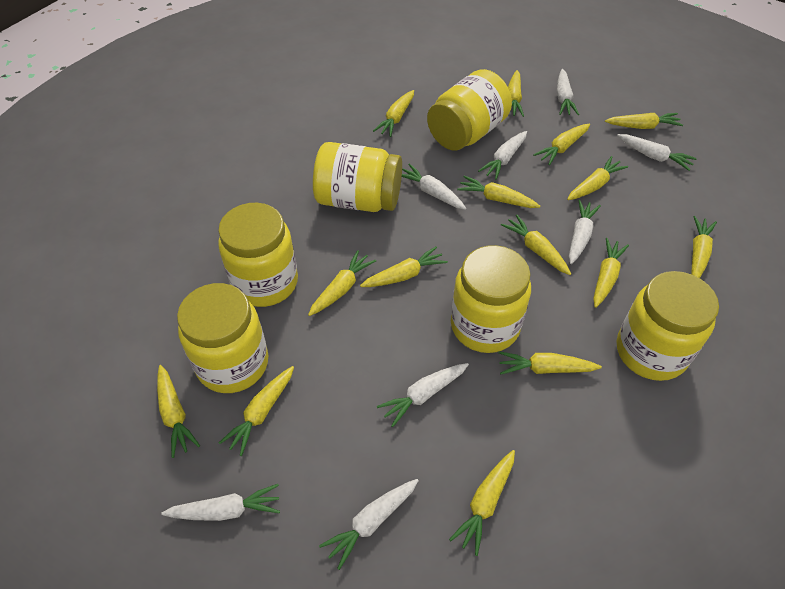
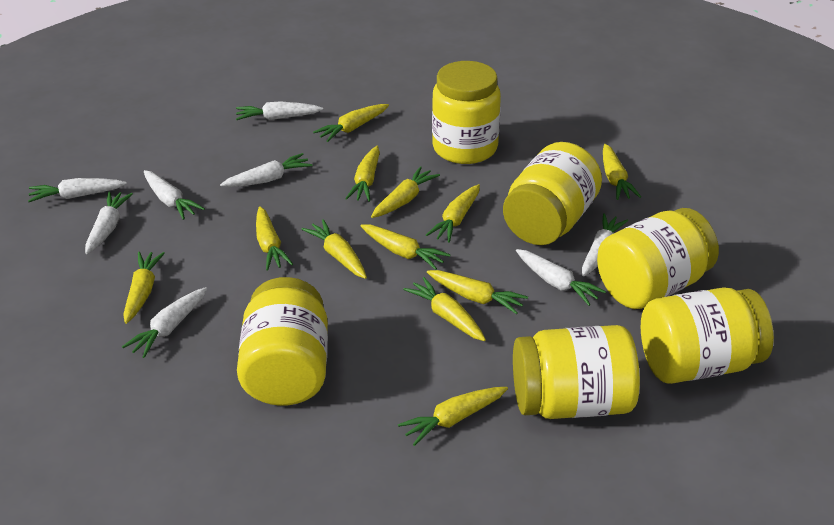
yellow carrot: 15 -> 12

